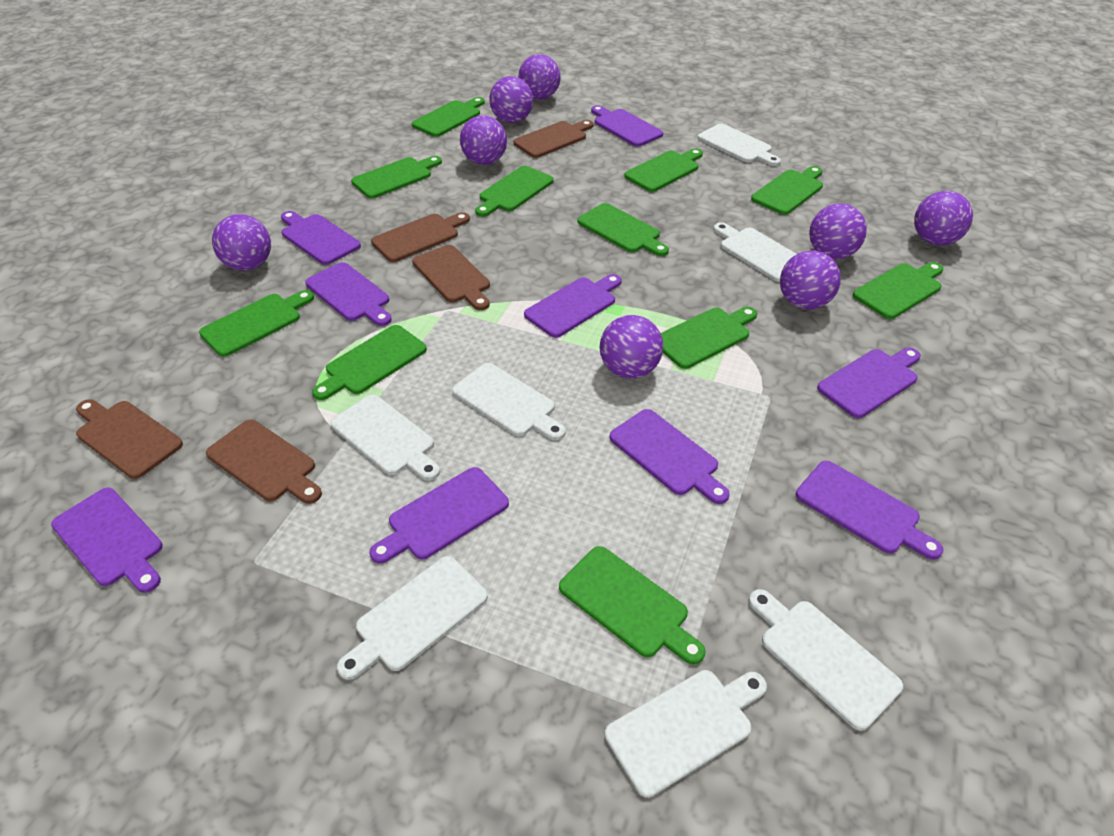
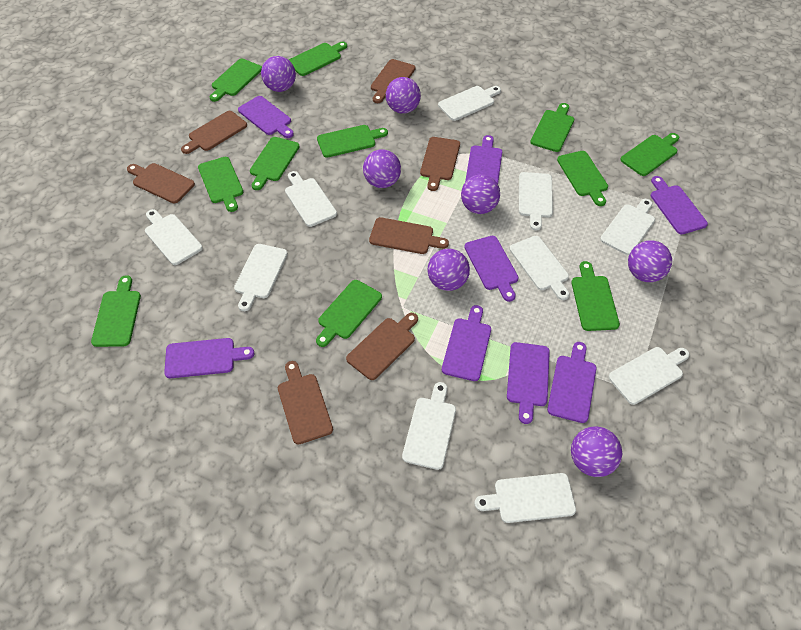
brown cutting board: 5 -> 7
purple ball: 8 -> 7
purple cutting board: 9 -> 8
white cutting board: 7 -> 10

